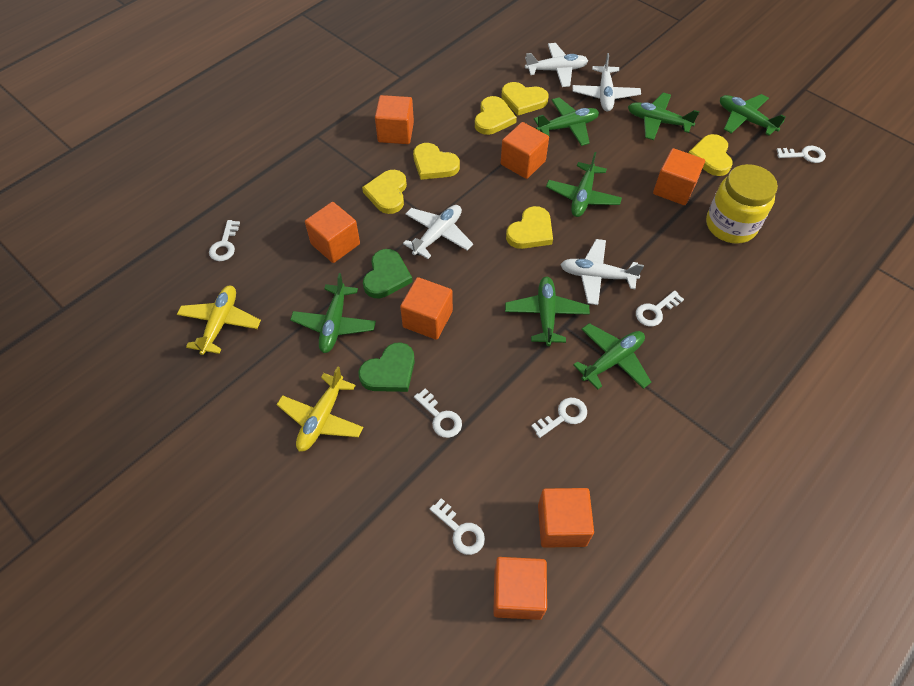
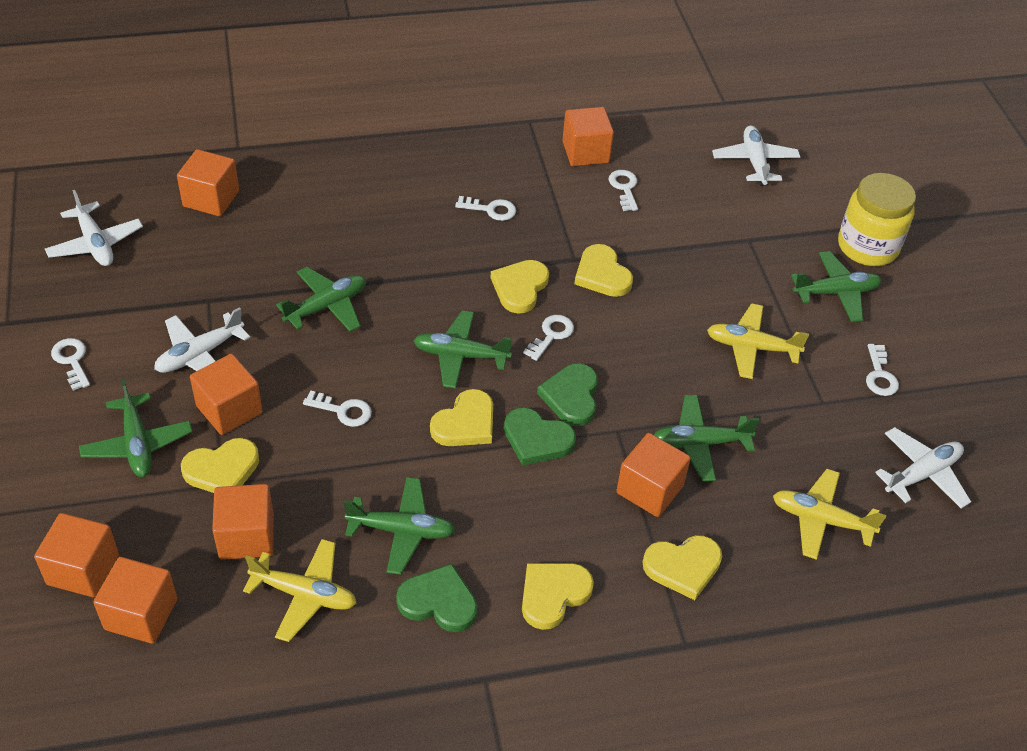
green heart: 2 -> 3
green plane: 7 -> 6
yellow plane: 2 -> 3

